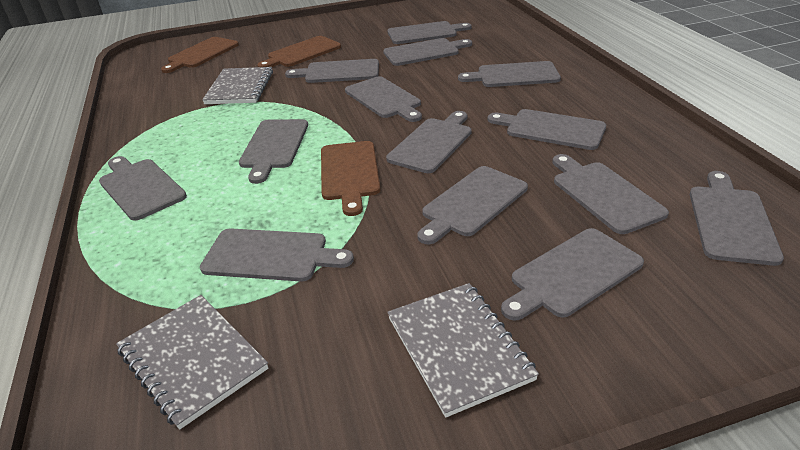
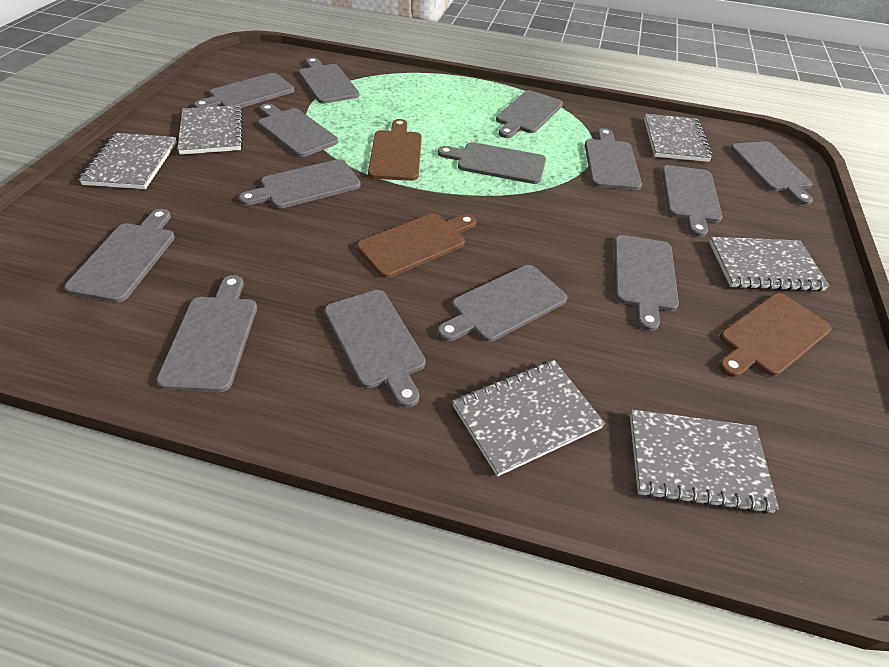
grey notebook: 3 -> 6

